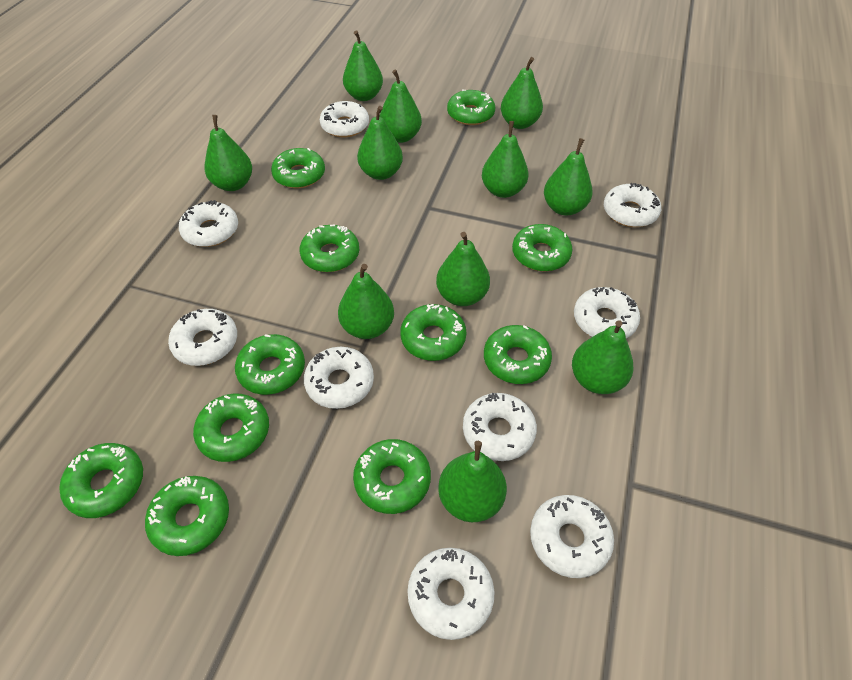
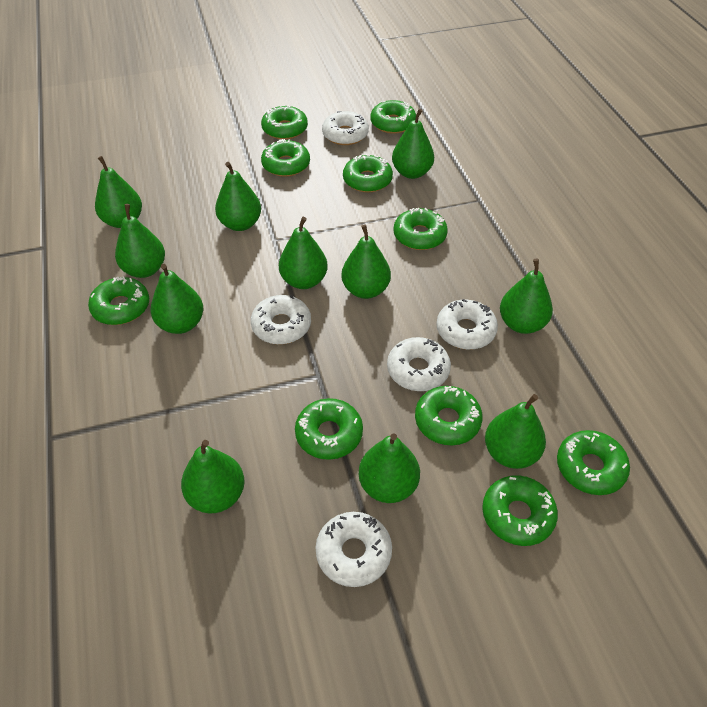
green donut: 11 -> 10
white donut: 9 -> 5

